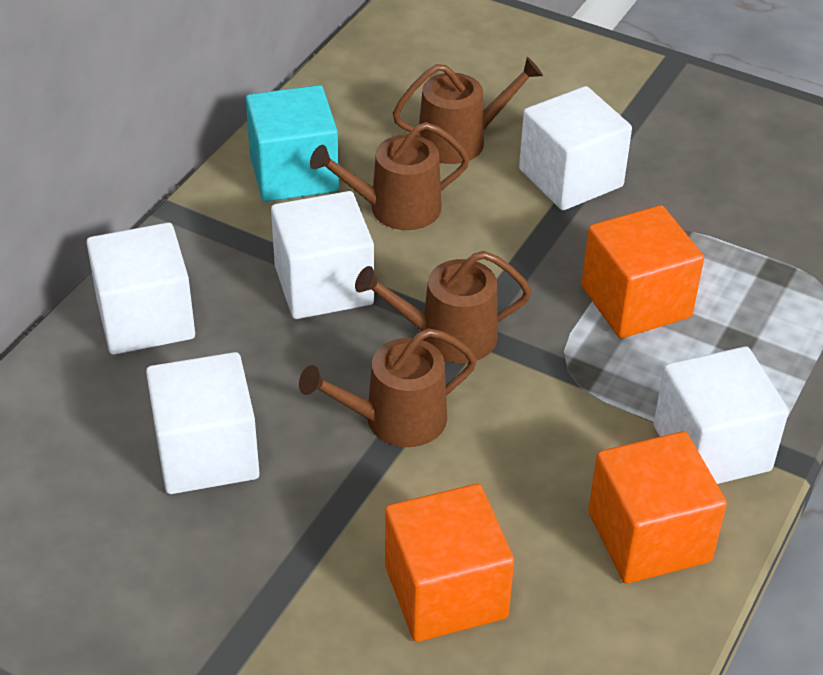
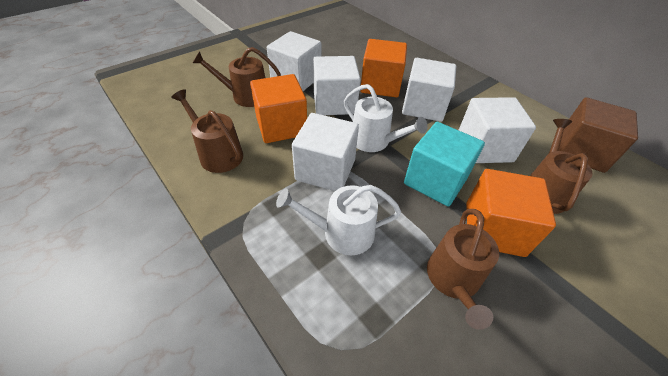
brown cube: 0 -> 1
white watering can: 0 -> 2

